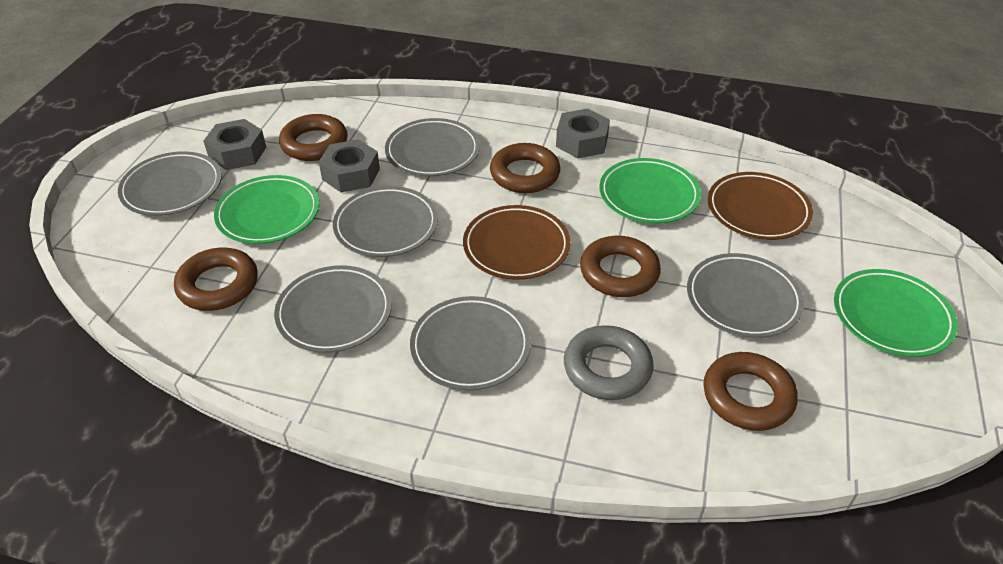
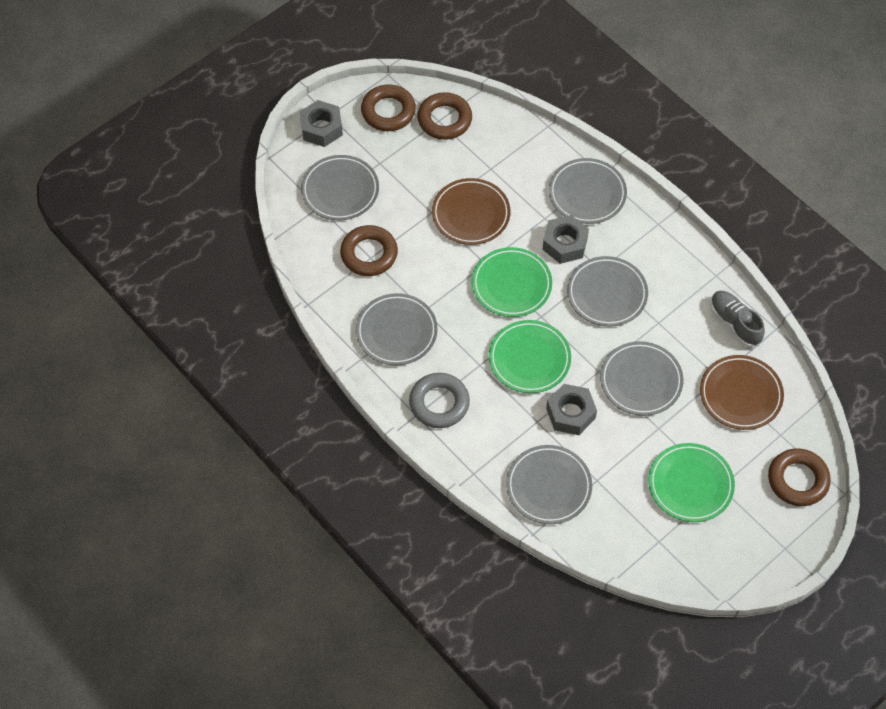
brown ring: 5 -> 4
grey shoe: 0 -> 1

